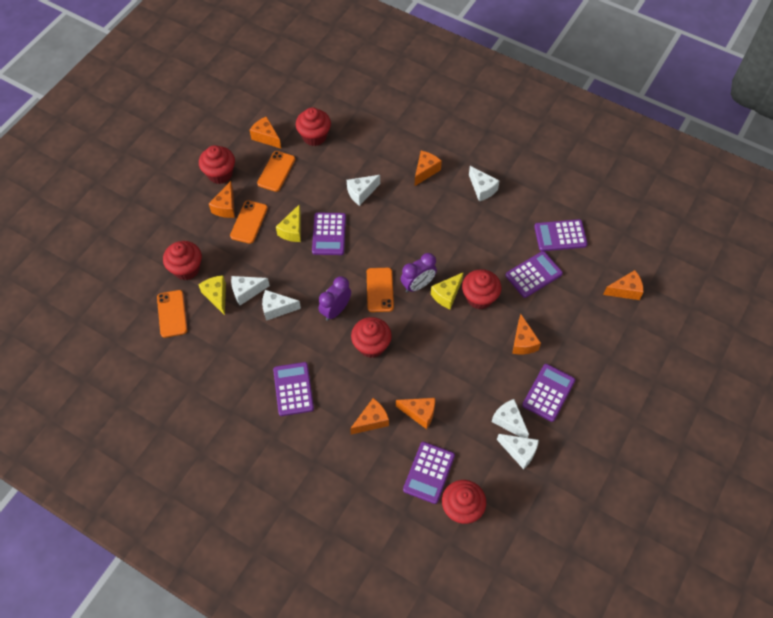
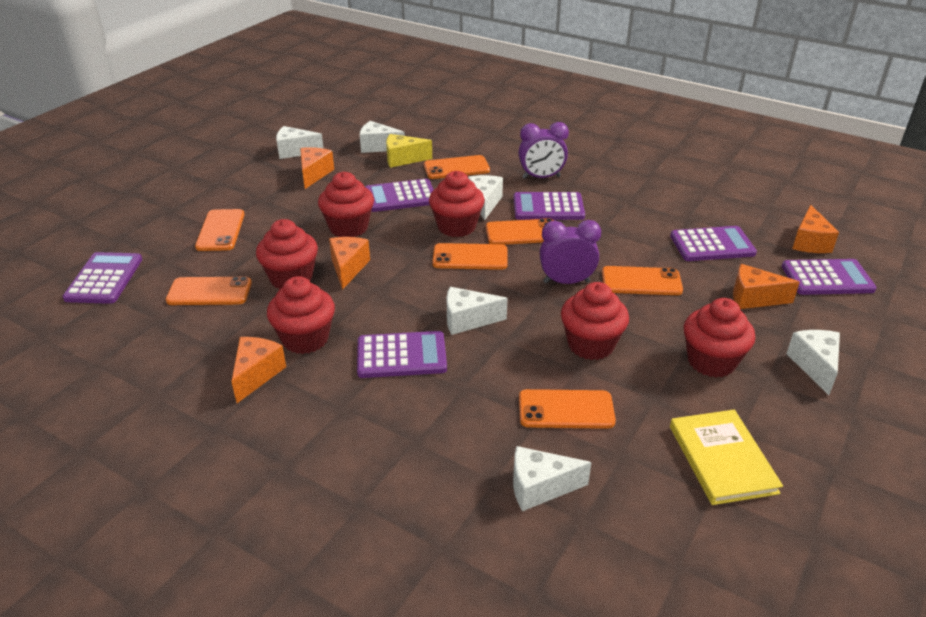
orange cheese: 7 -> 5
orange phone: 4 -> 7
yellow book: 0 -> 1
yellow cheese: 3 -> 1

